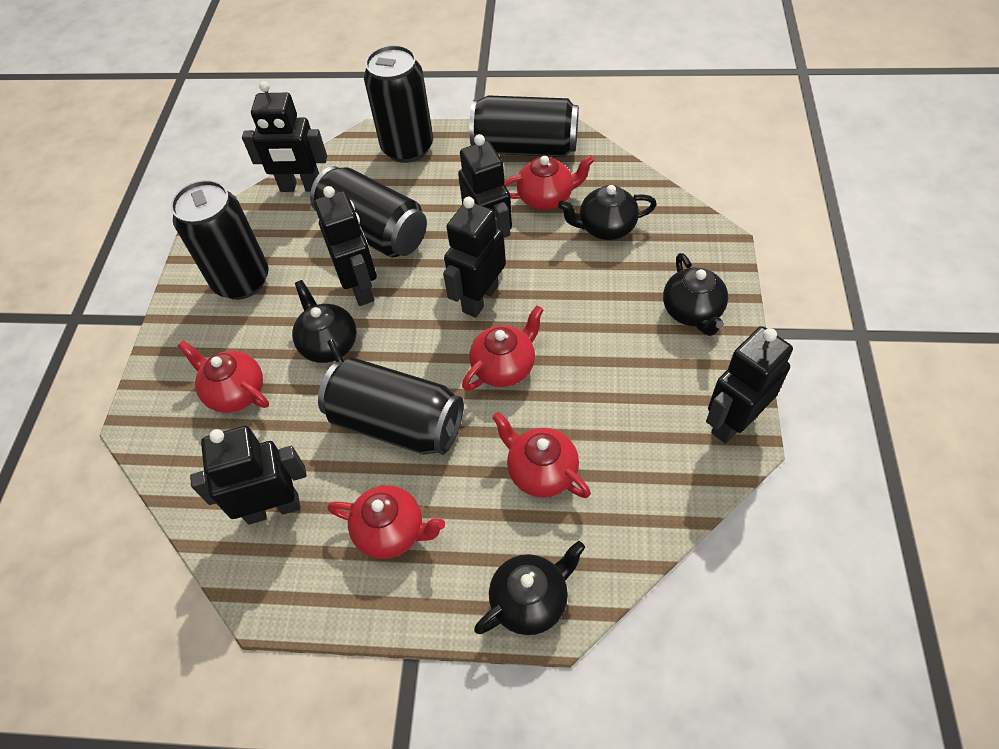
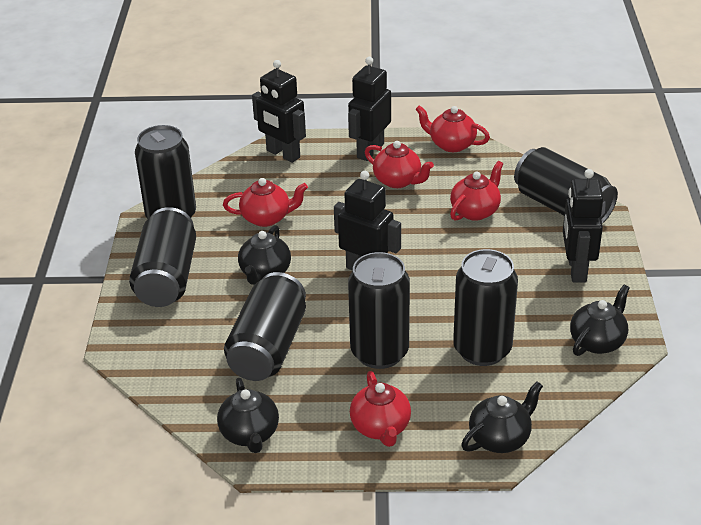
black can: 5 -> 6
black robot: 6 -> 4

